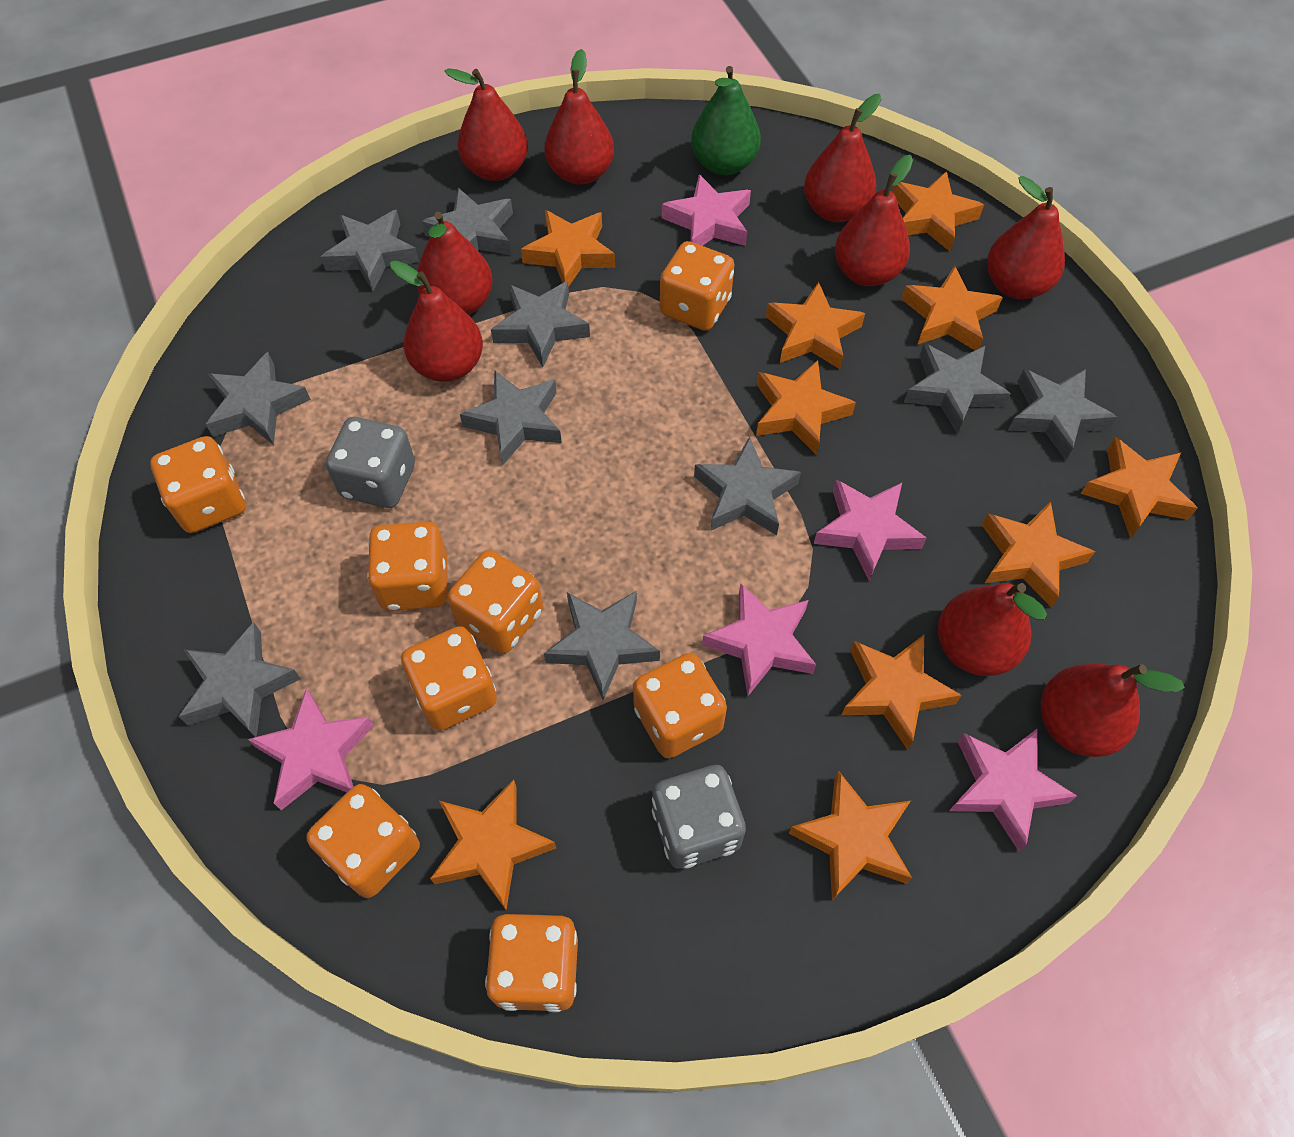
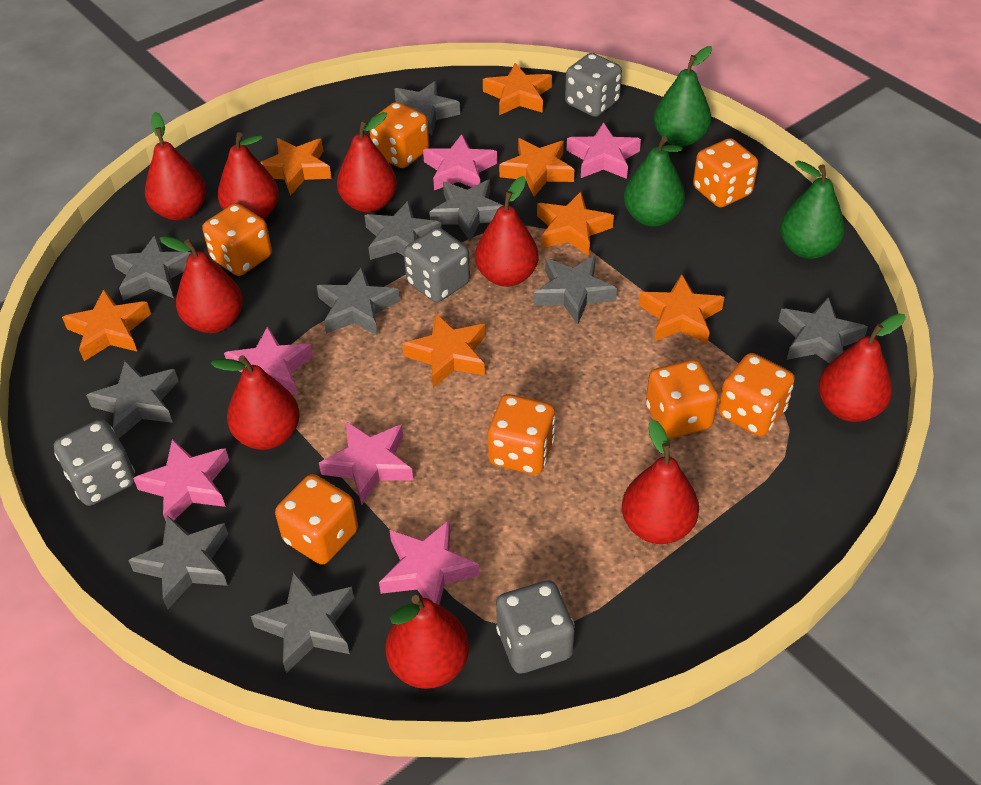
green pear: 1 -> 3
grey dice: 2 -> 4
orange dice: 8 -> 7
orange star: 10 -> 7
pink star: 5 -> 6

